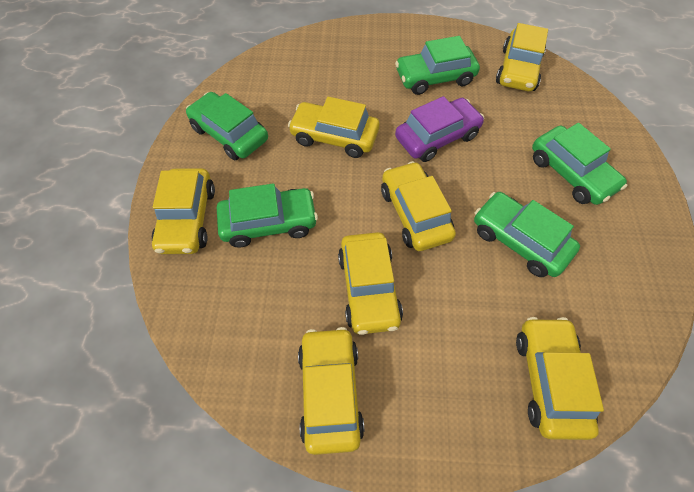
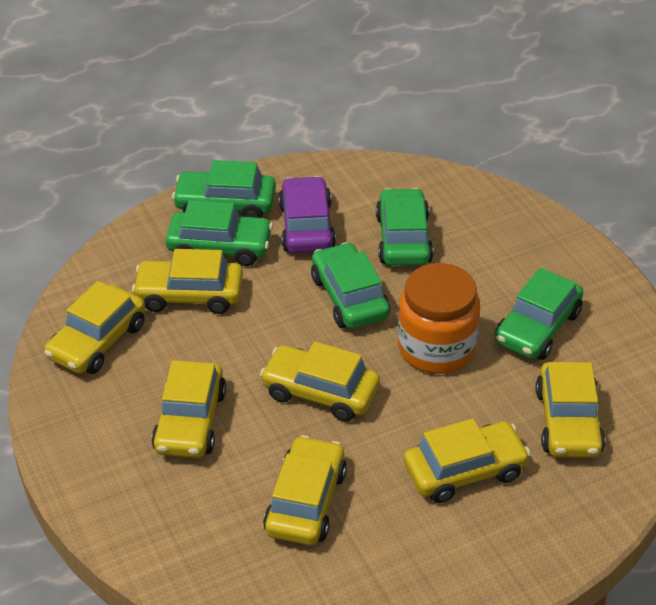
orange jar: 0 -> 1

